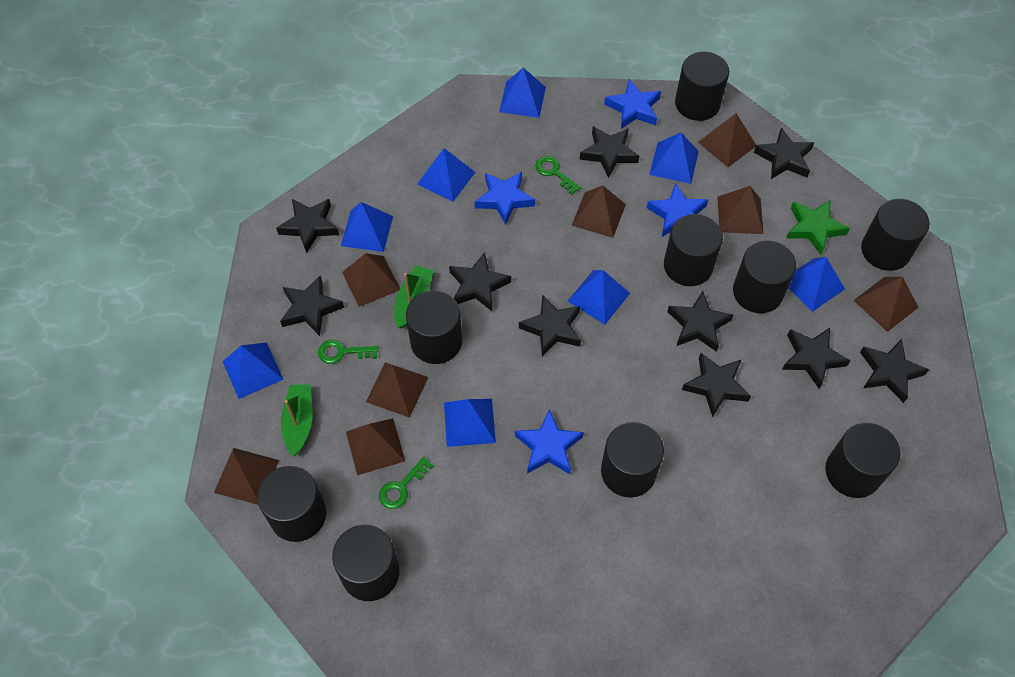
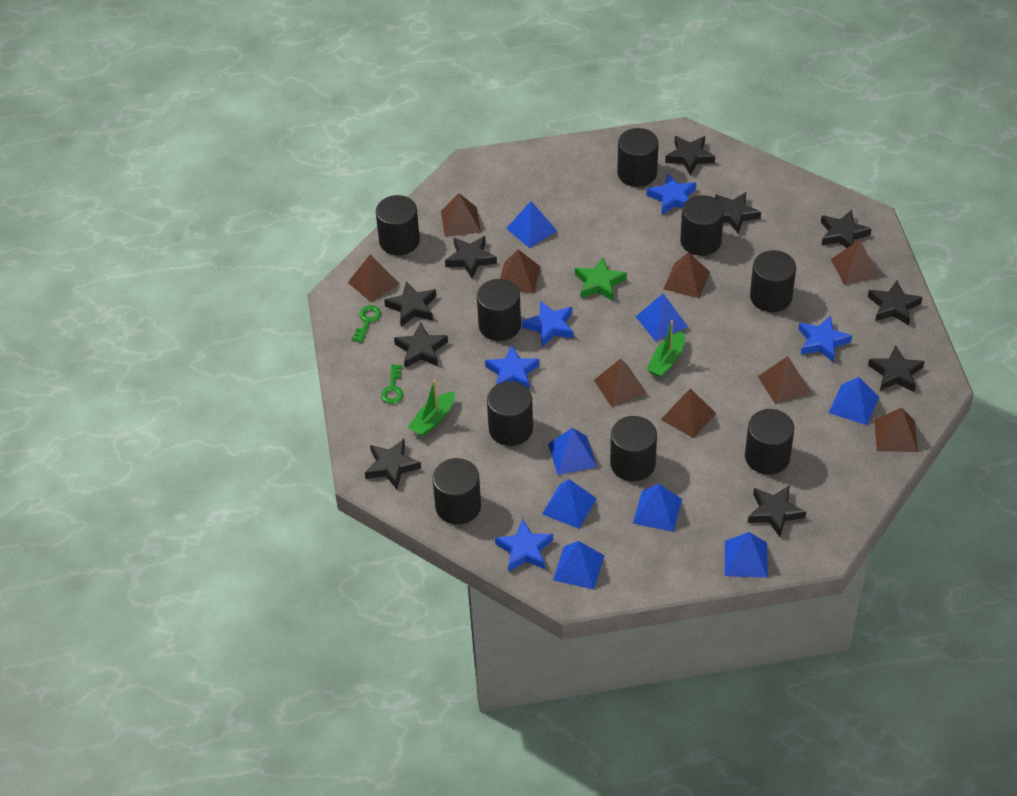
blue star: 4 -> 5
brown pyramid: 8 -> 9
green key: 3 -> 2

